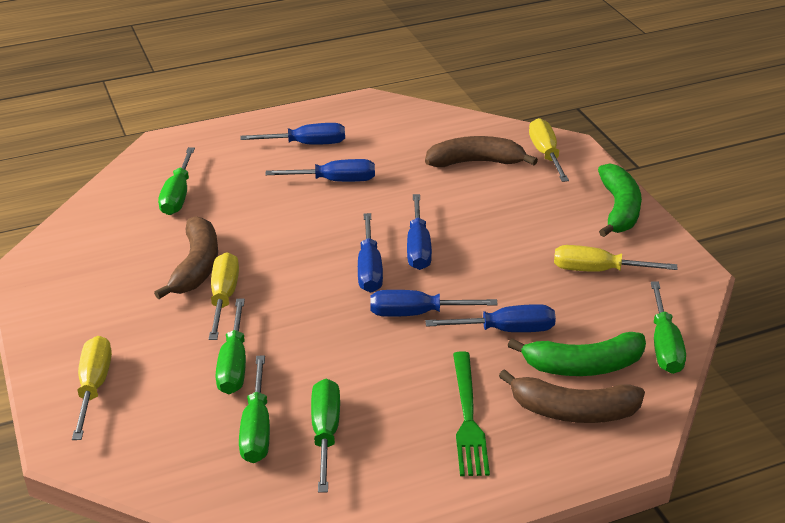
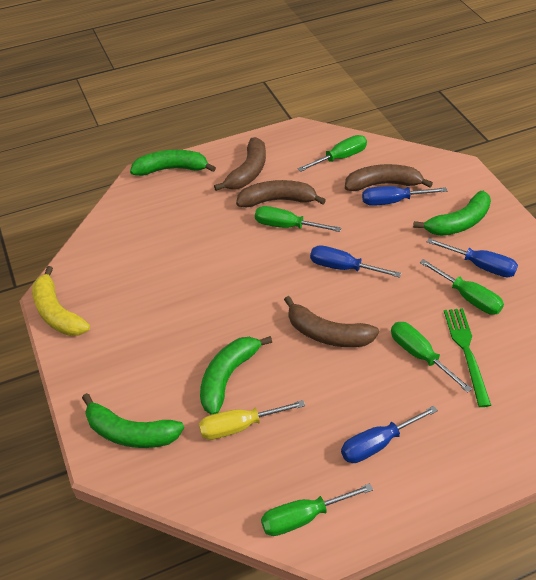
blue screwdriver: 6 -> 4
brown banana: 3 -> 4
green banana: 2 -> 4
yellow banana: 0 -> 1
yellow screwdriver: 4 -> 1

